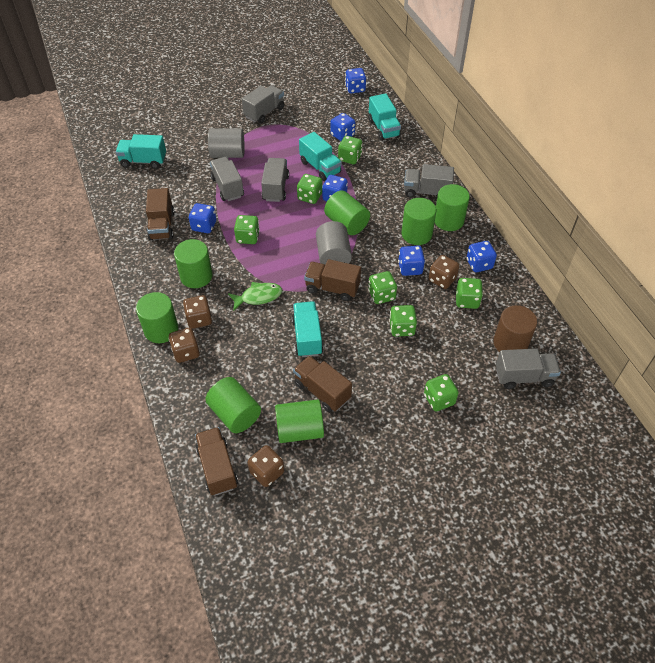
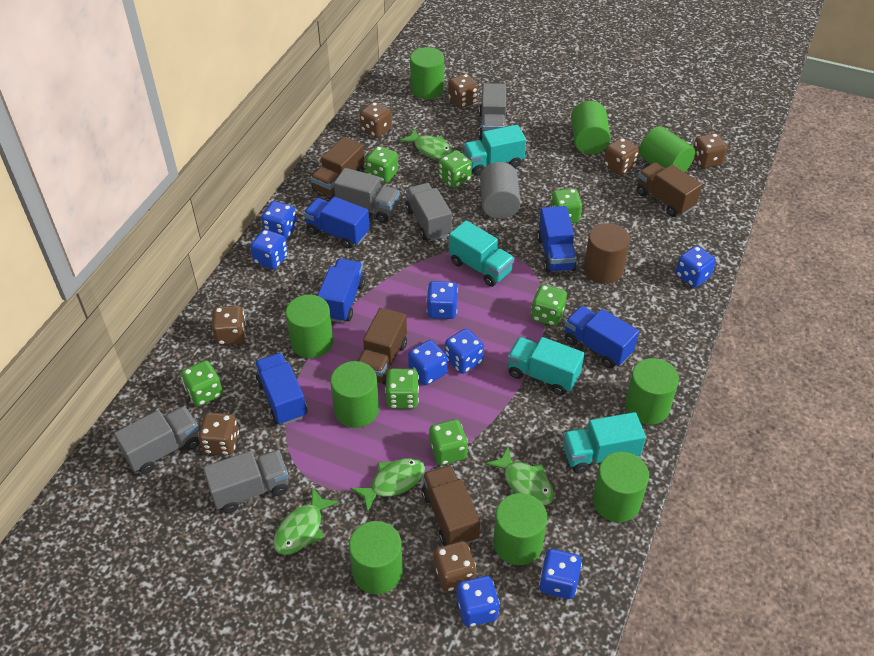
blue dice: 6 -> 8
blue truck: 0 -> 5
brown dice: 4 -> 7
green cylinder: 7 -> 9
green fish: 1 -> 4
grey cylinder: 2 -> 1

